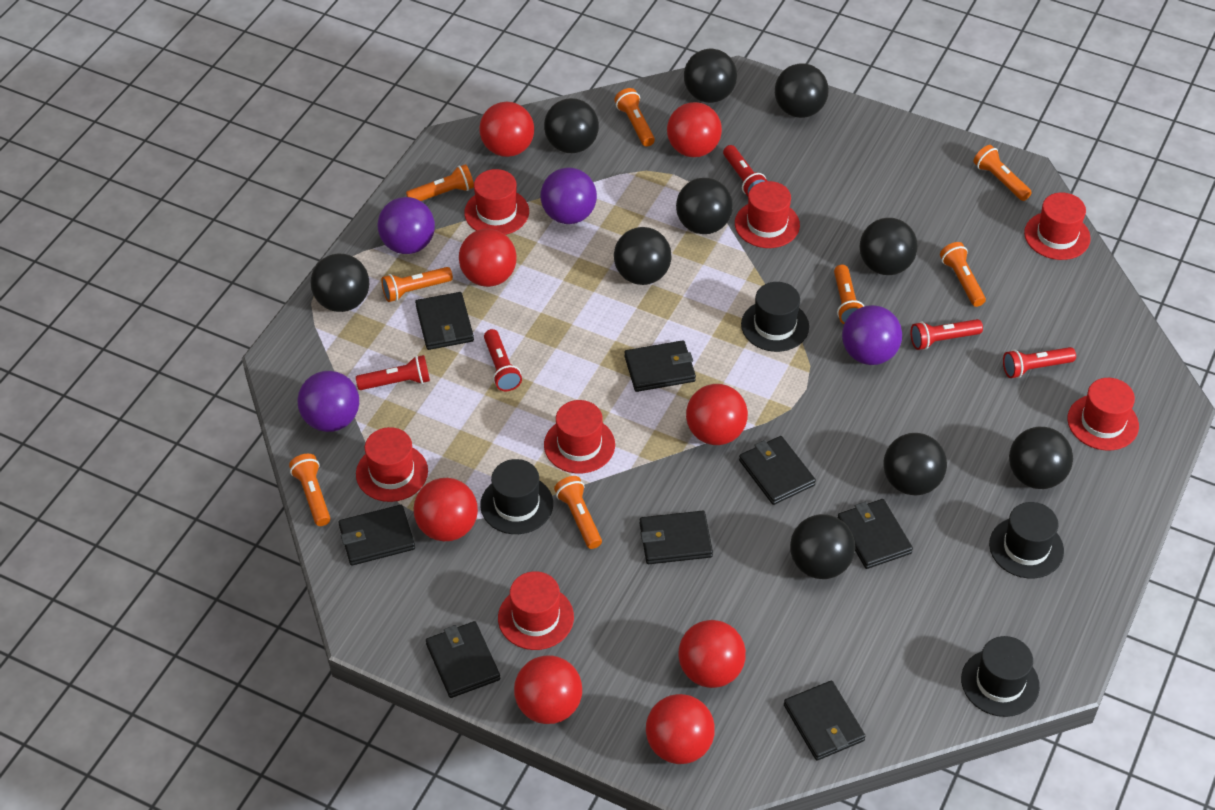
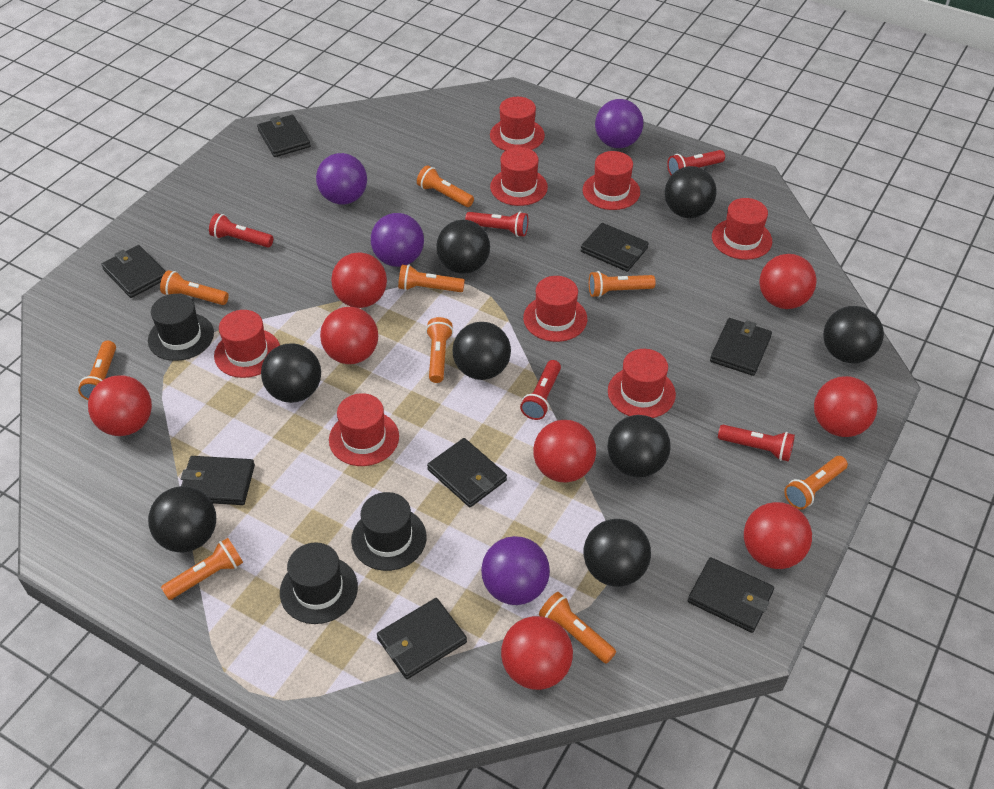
black ball: 10 -> 8
black hat: 4 -> 3
orange flashlight: 8 -> 9
red hat: 7 -> 8

